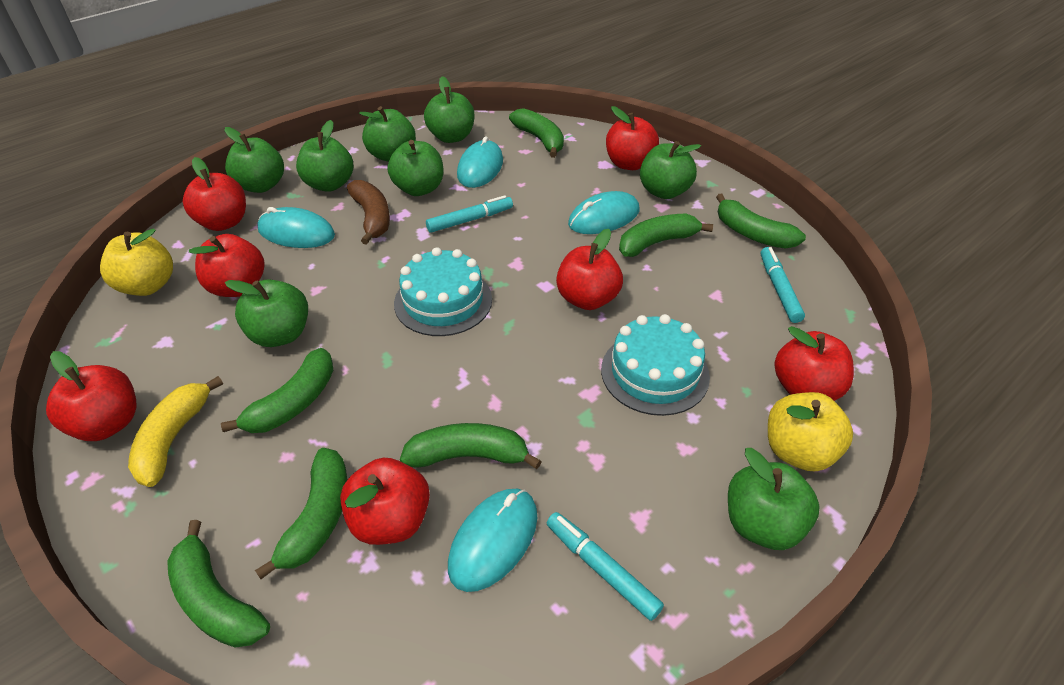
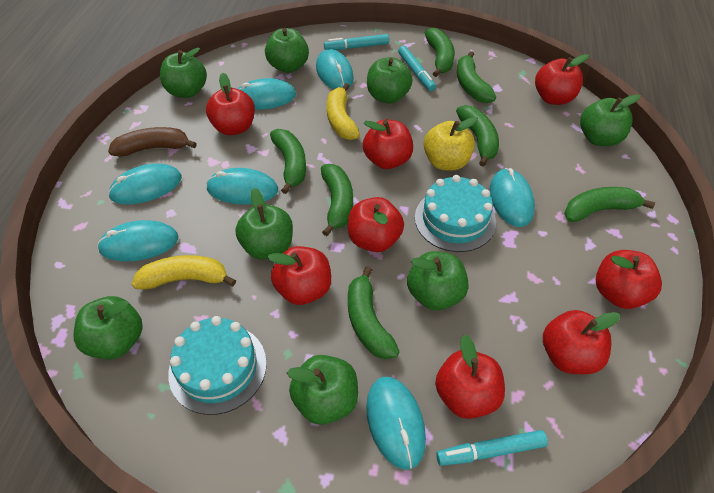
red apple: 7 -> 8
turquoise mouse: 4 -> 7
yellow apple: 2 -> 1
yellow banana: 1 -> 2

